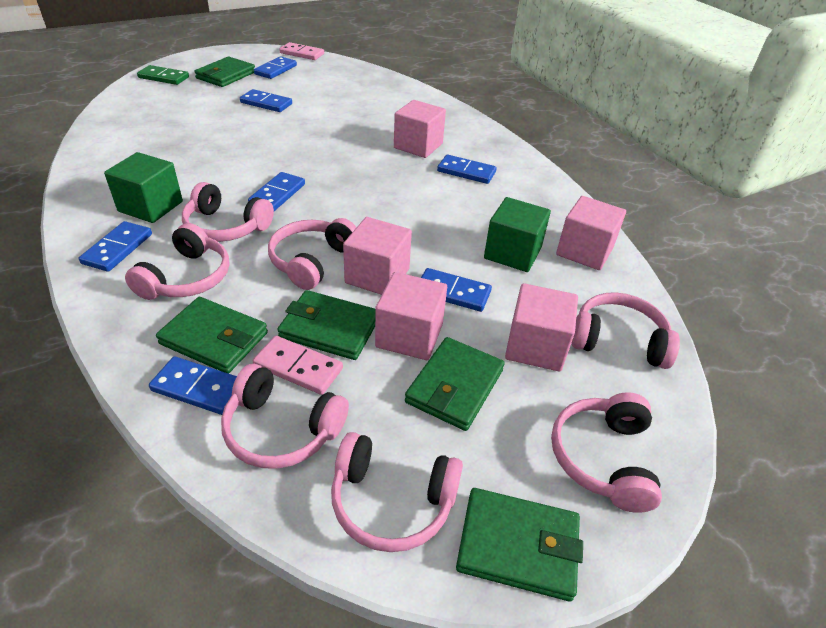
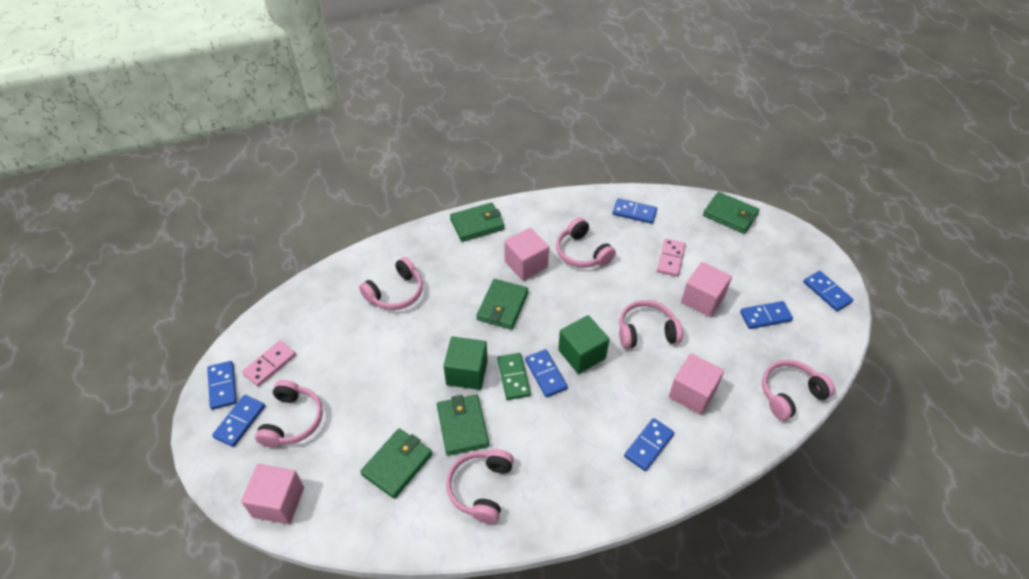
pink cube: 5 -> 4
pink headphones: 7 -> 6

